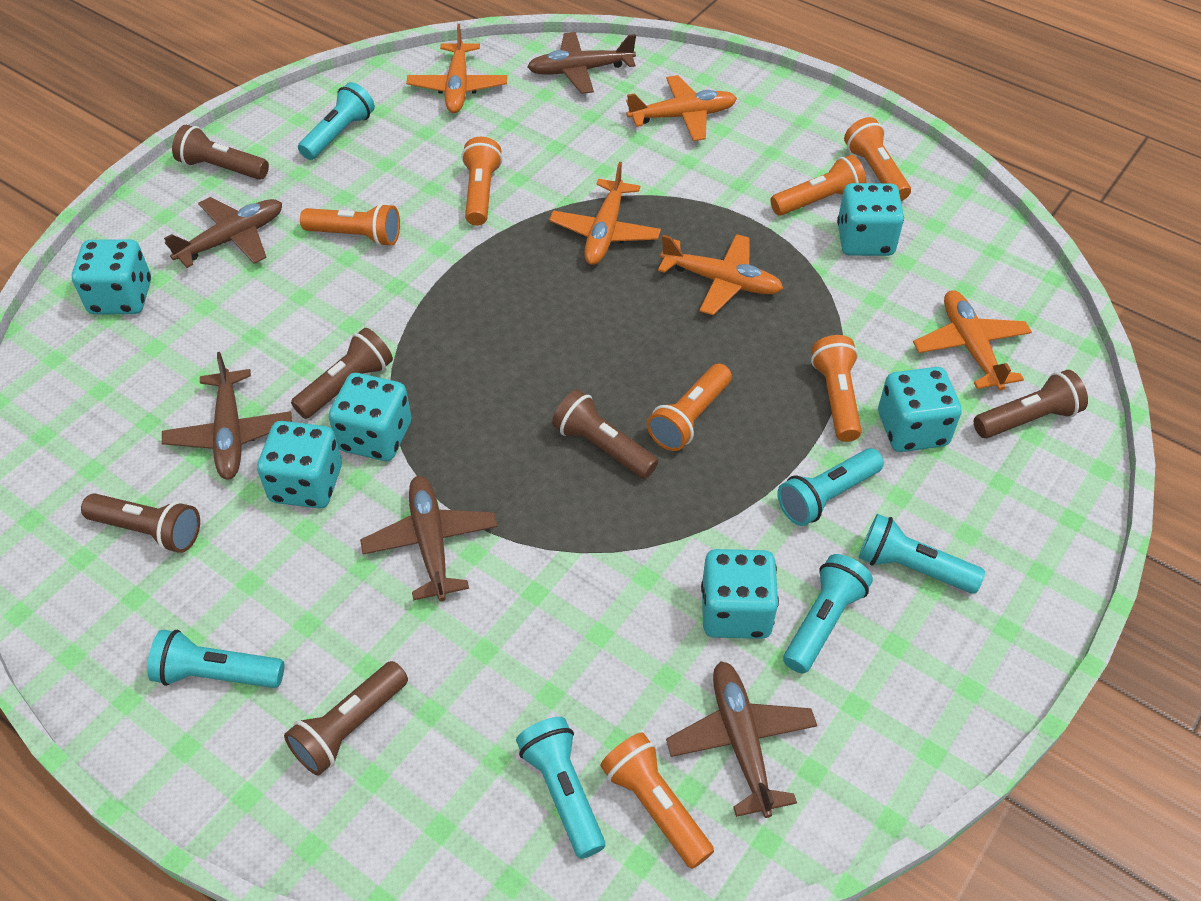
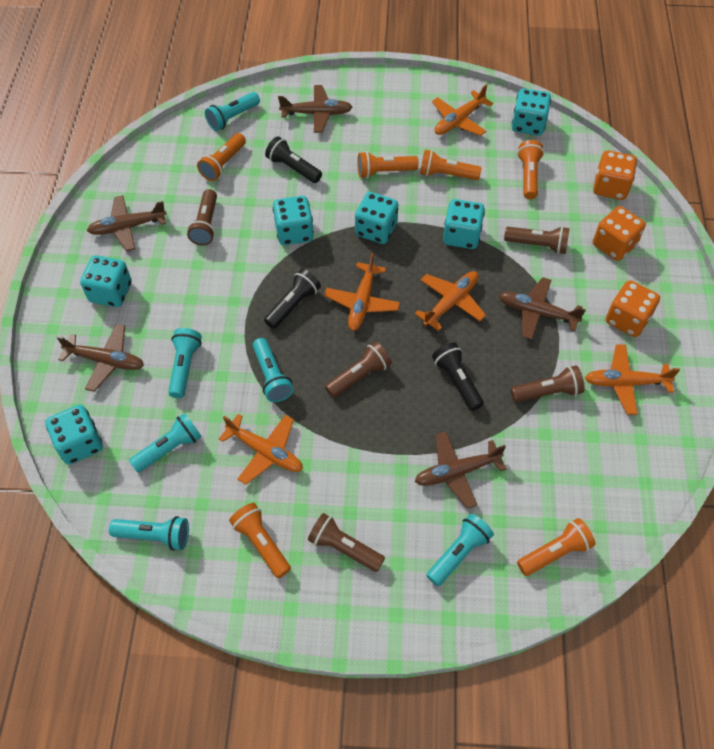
black flashlight: 0 -> 3
brown flashlight: 6 -> 5
orange dice: 0 -> 3
orange flashlight: 7 -> 6

